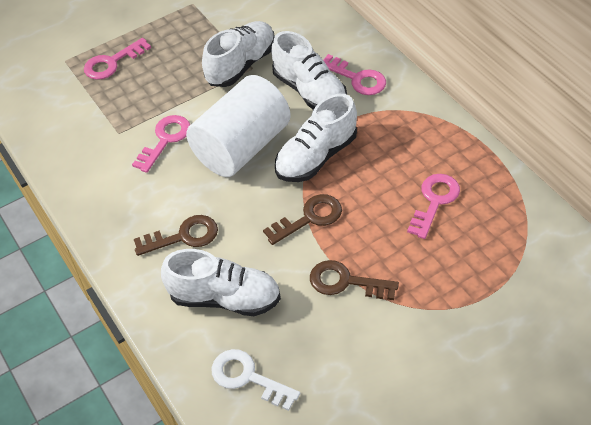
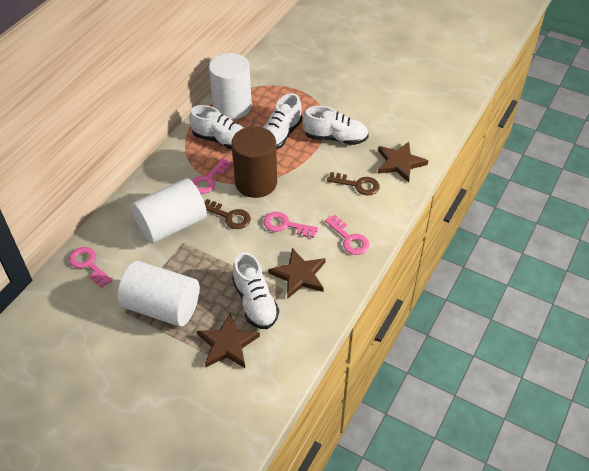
brown cylinder: 0 -> 1
brown key: 3 -> 2
brown star: 0 -> 3
white cylinder: 1 -> 3
white key: 1 -> 0

